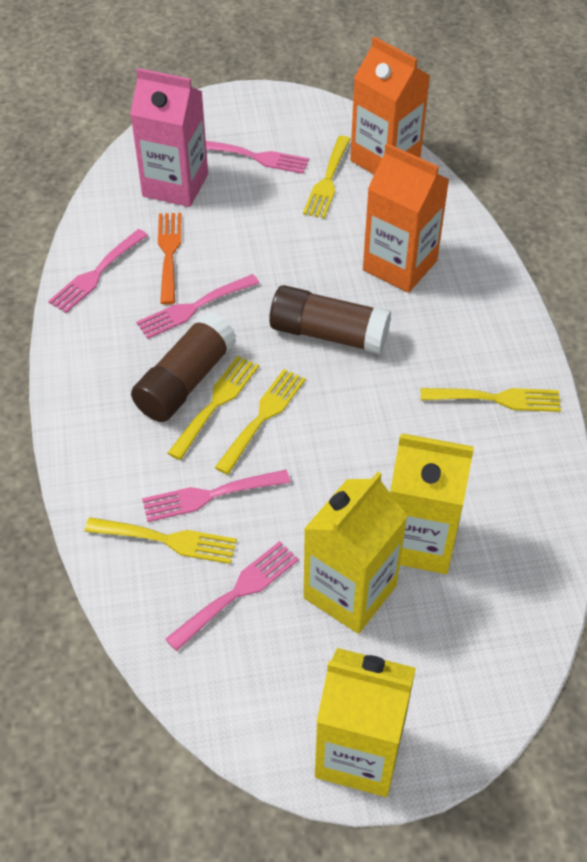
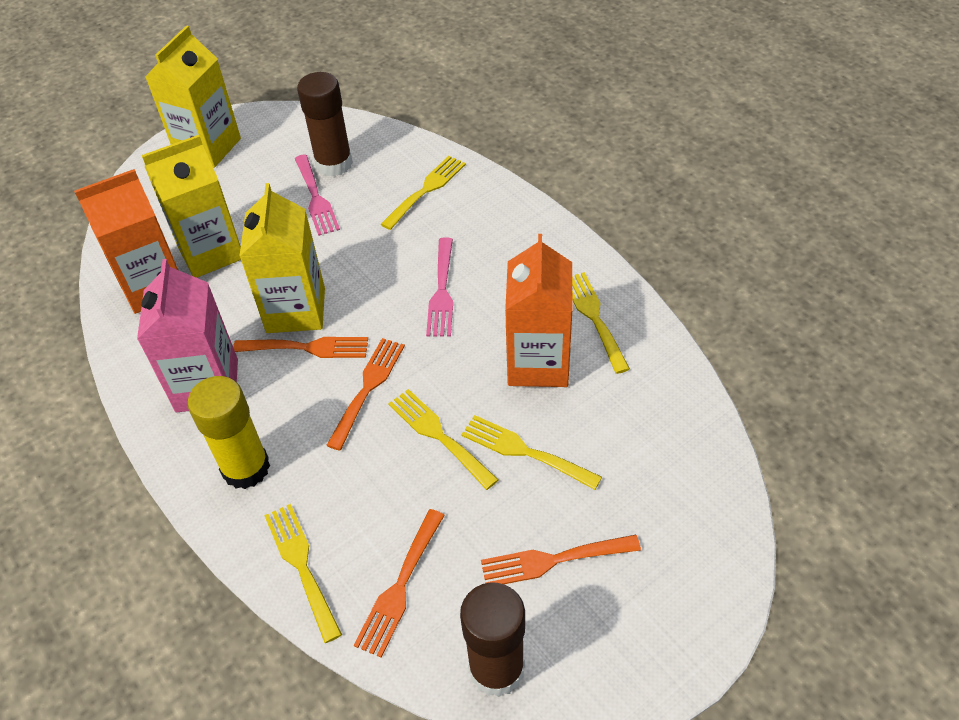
orange fork: 1 -> 4
pink fork: 5 -> 2
yellow glue stick: 0 -> 1

